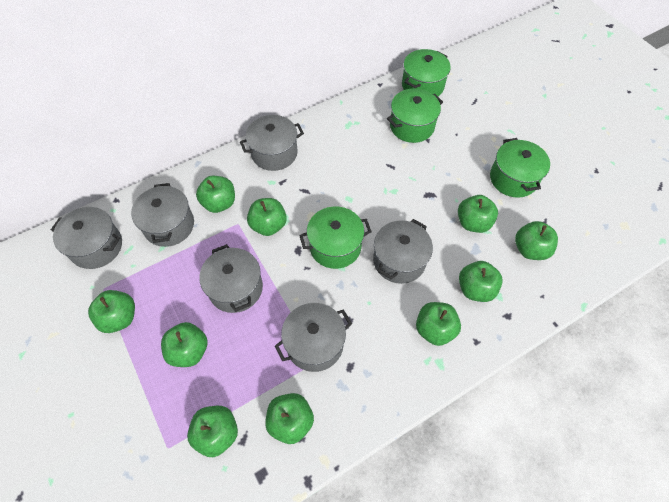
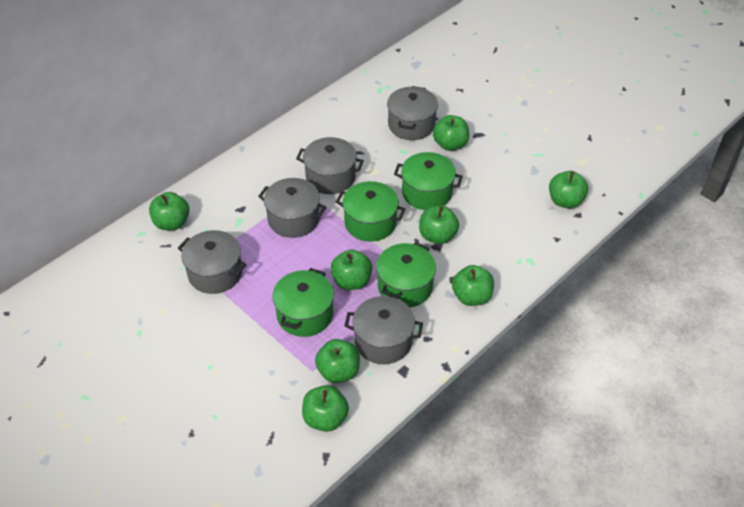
green apple: 10 -> 8
grey pot: 6 -> 5

